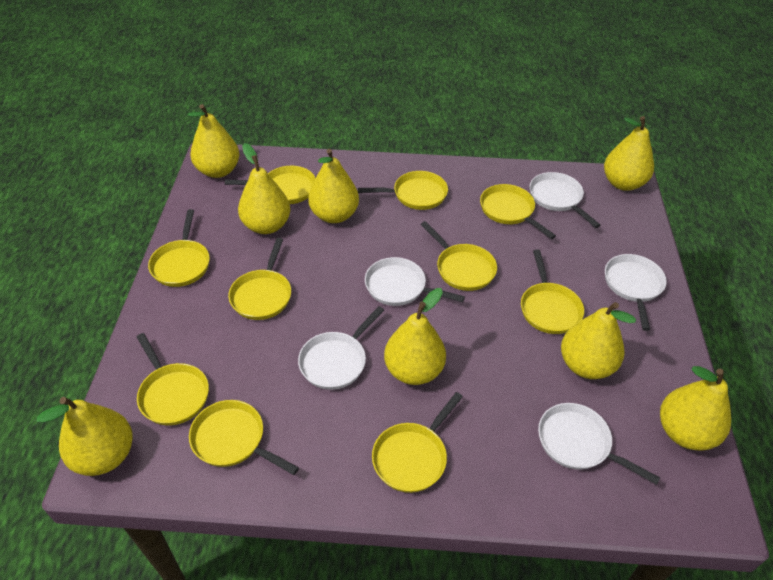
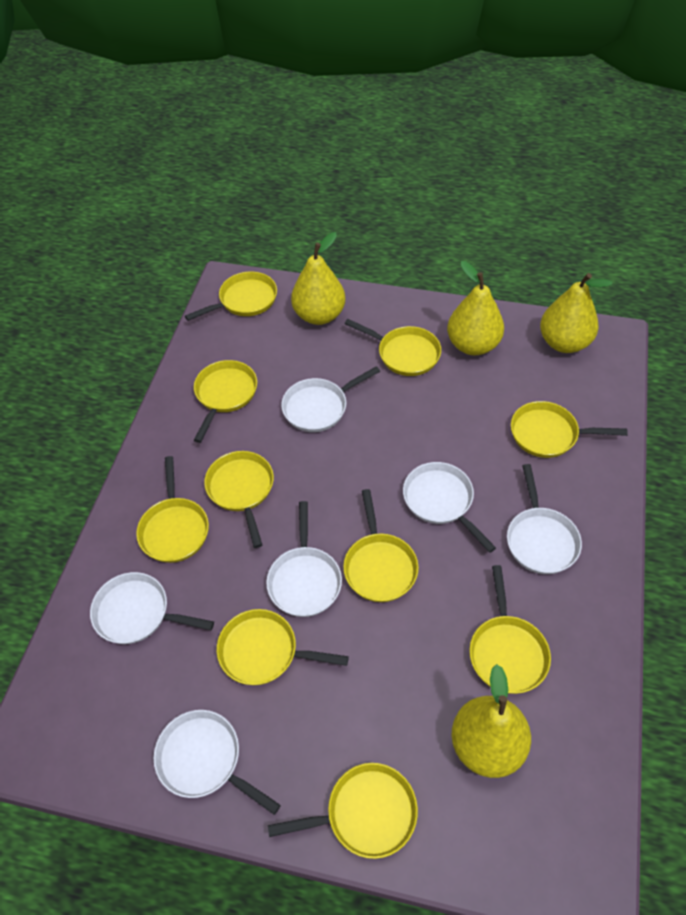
white pan: 5 -> 6
yellow pear: 8 -> 4

